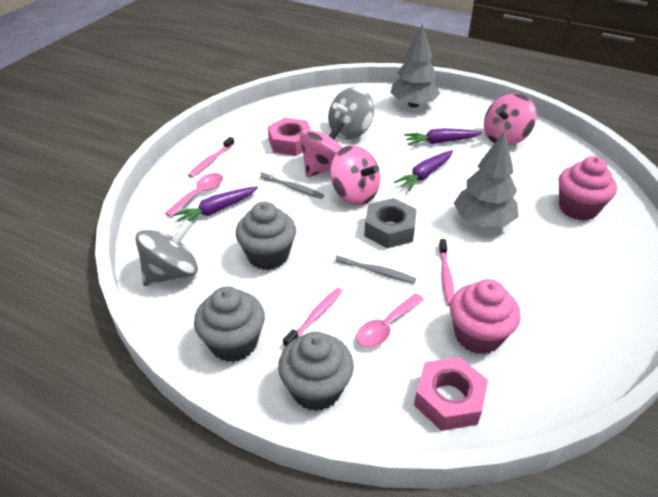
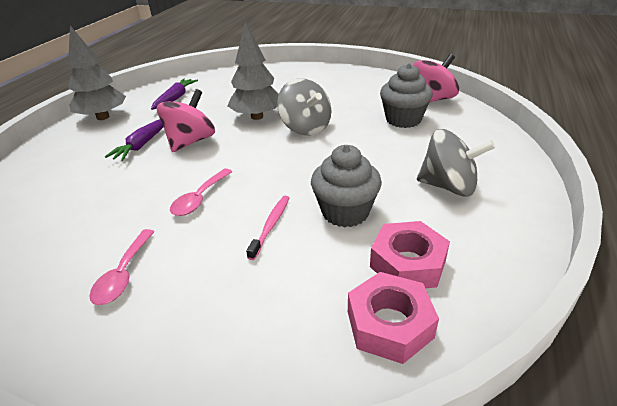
grey cupcake: 3 -> 2
grey nut: 1 -> 0
grey toothbrush: 2 -> 0
pink cupcake: 2 -> 0
pink spinning top: 3 -> 2
pink toothbrush: 3 -> 1
purple carrot: 3 -> 2

